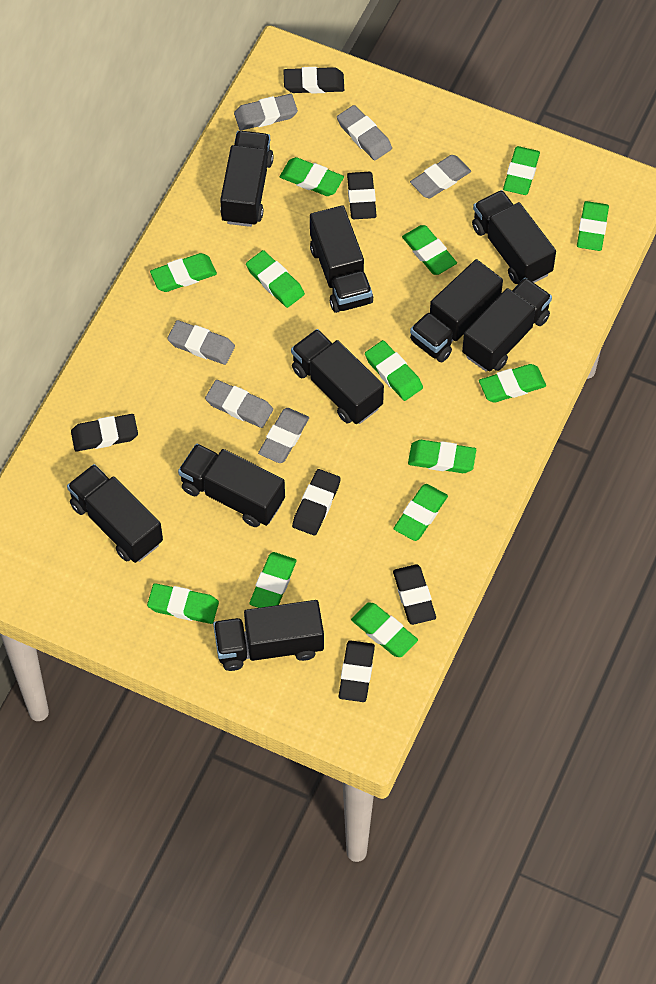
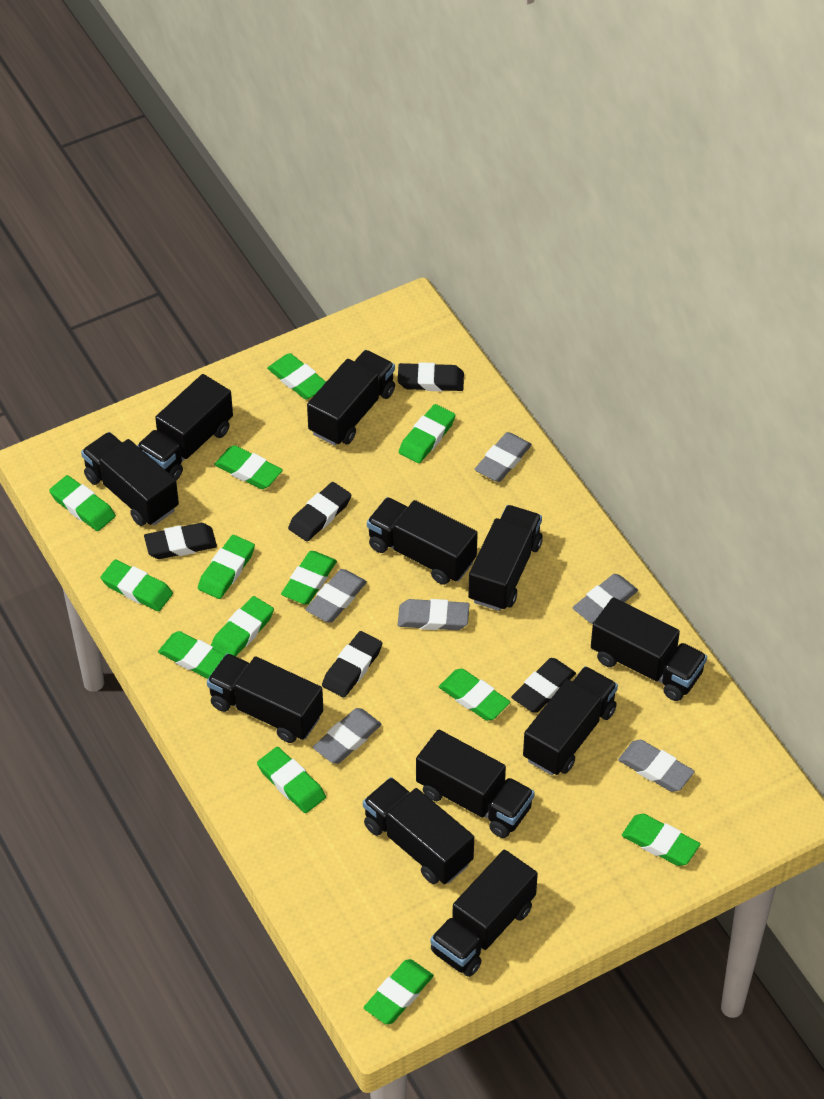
black eraser: 6 -> 5
black truck: 9 -> 11

